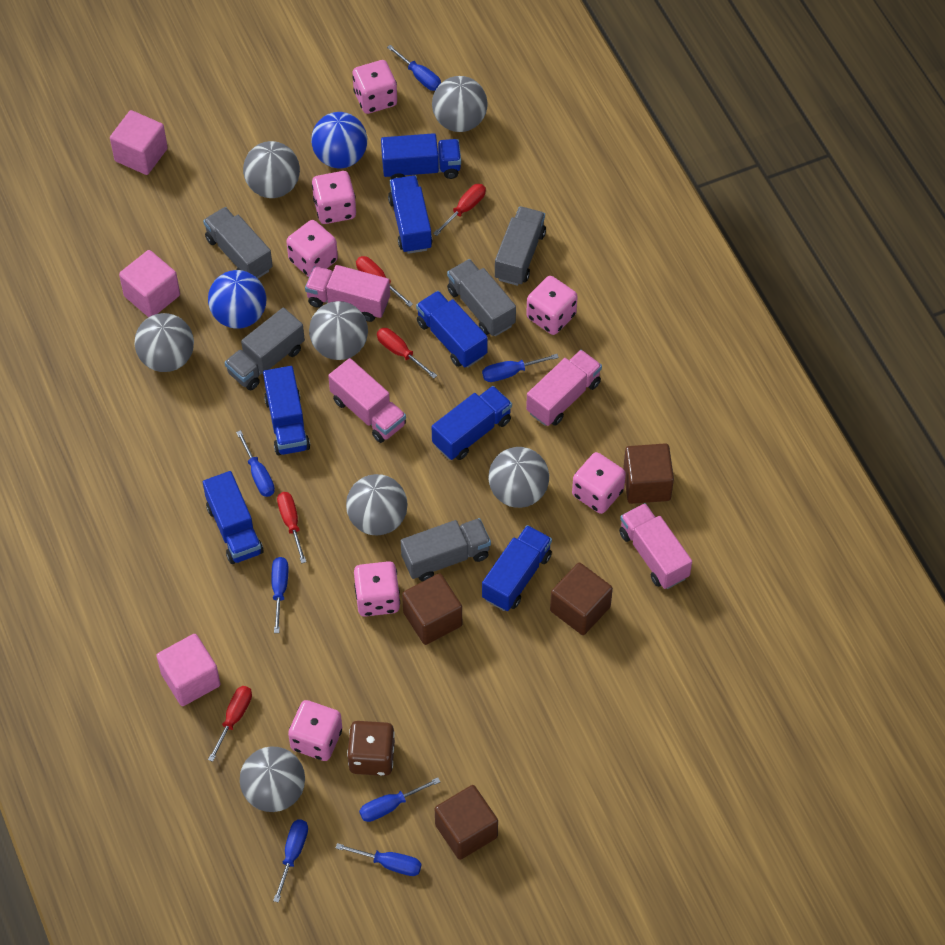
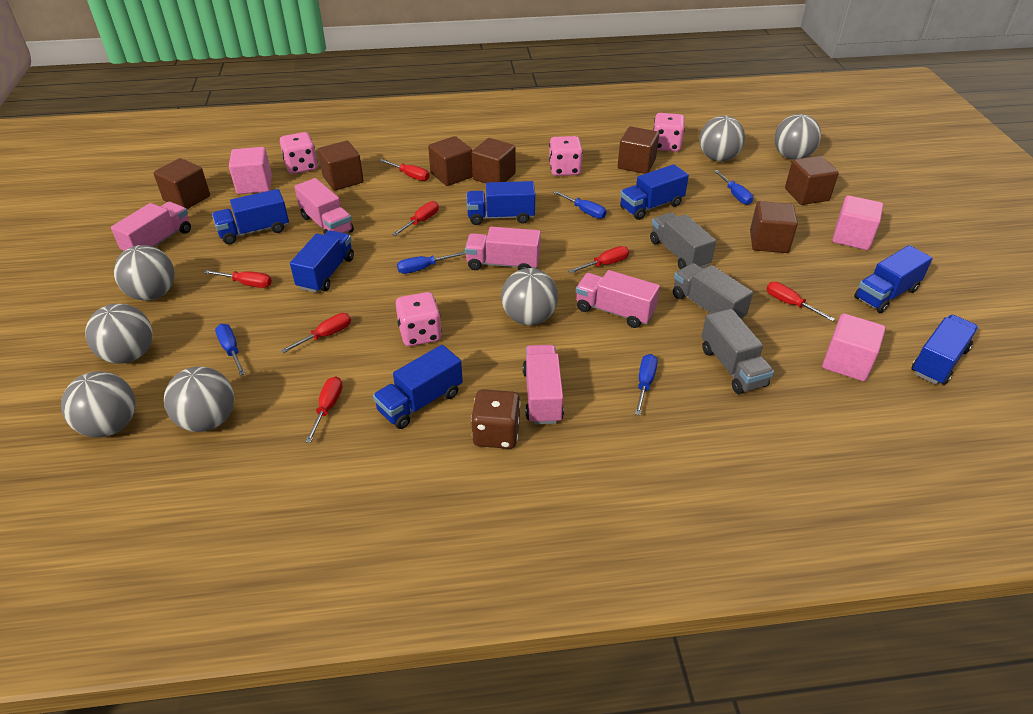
blue ball: 2 -> 0
blue screwdriver: 7 -> 5
brown cube: 4 -> 7
grey truck: 5 -> 3
pink dice: 7 -> 4
pink truck: 4 -> 5
red screwdriver: 5 -> 7

